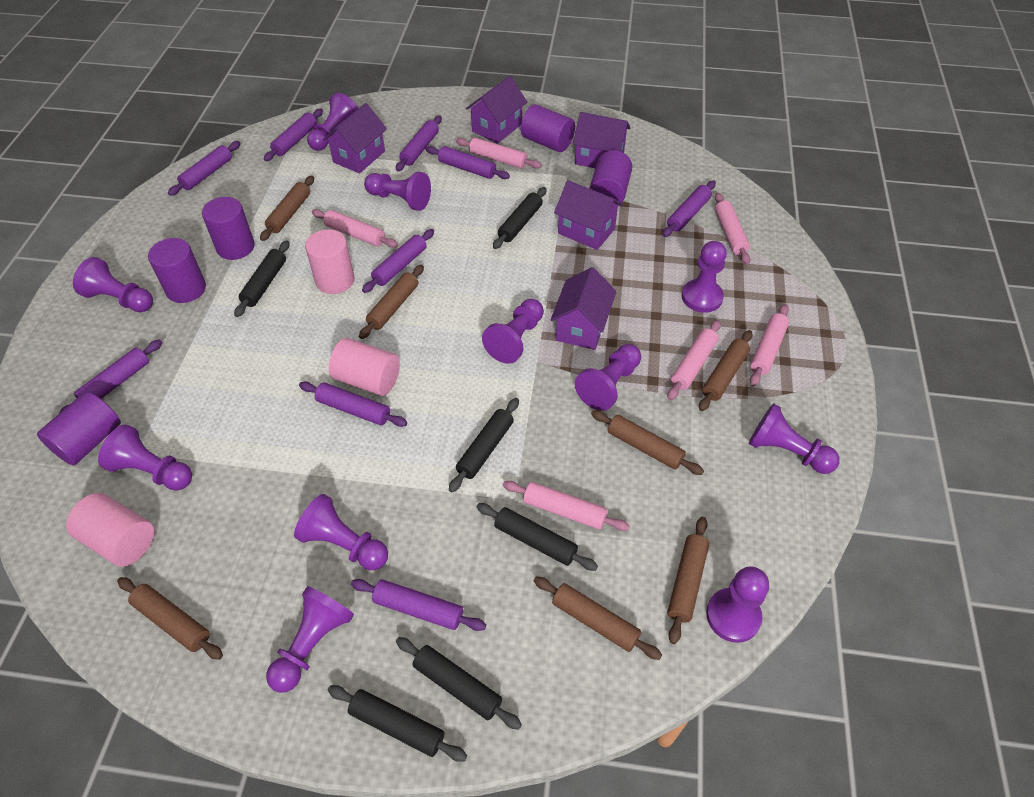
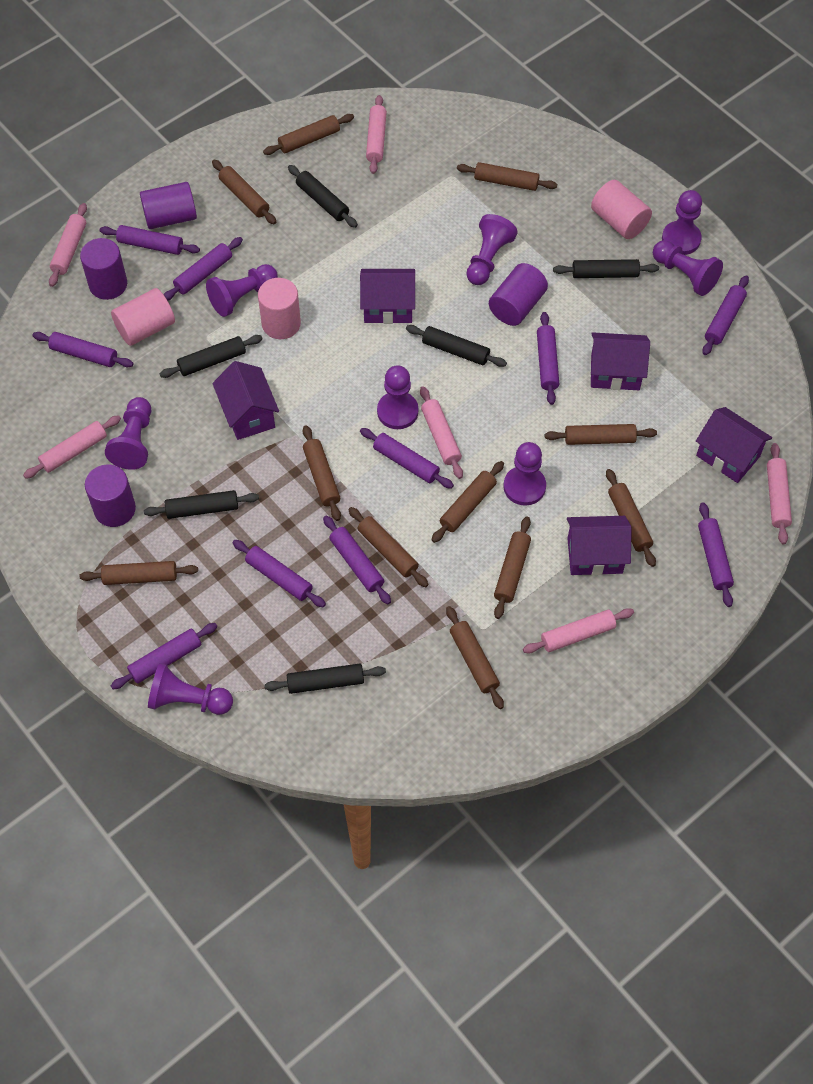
brown rolling pin: 7 -> 11
purple cylinder: 5 -> 4
purple pawn: 11 -> 8
purple rolling pin: 9 -> 10

